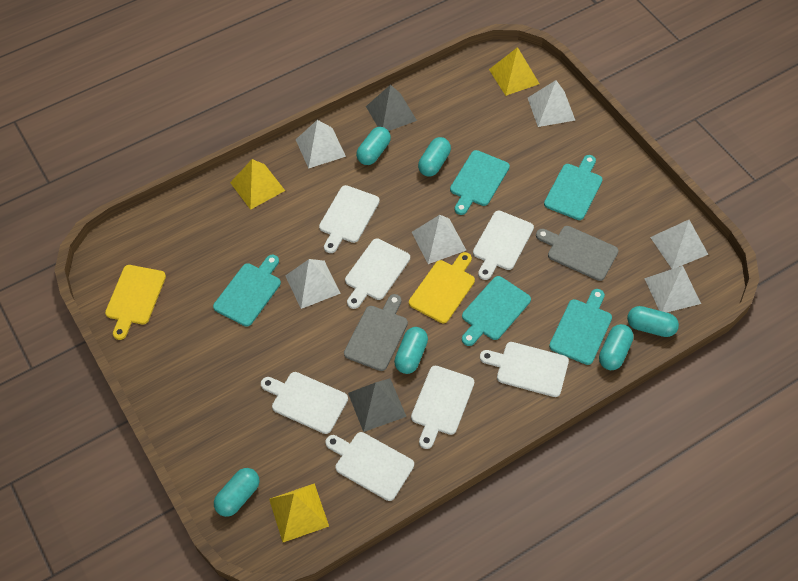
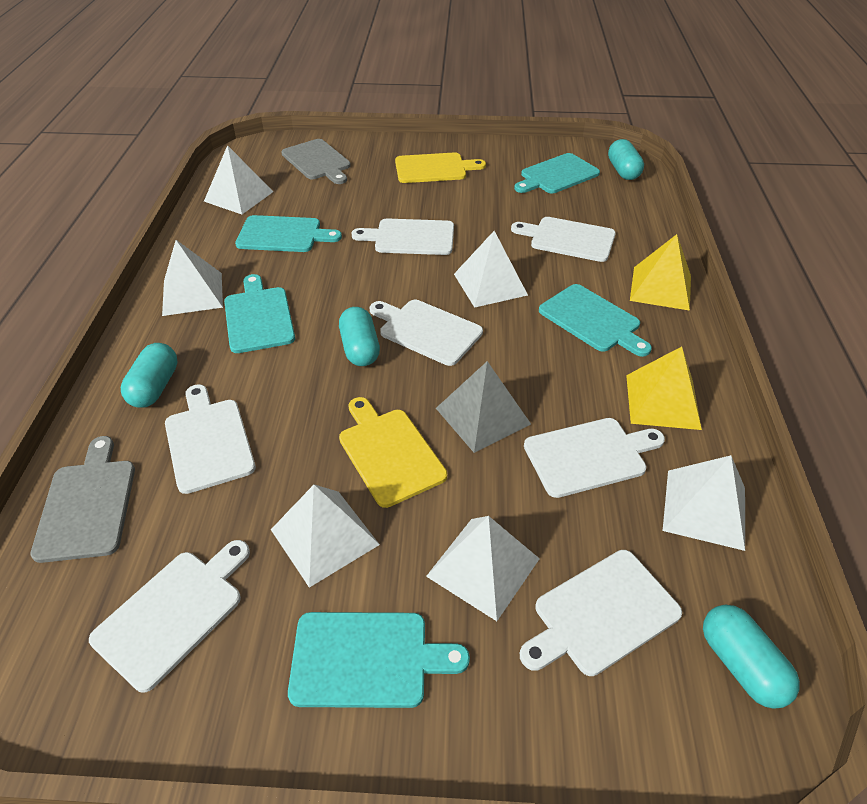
grey pyramid: 2 -> 1
turquoise capsule: 6 -> 4
yellow pyramid: 3 -> 2

